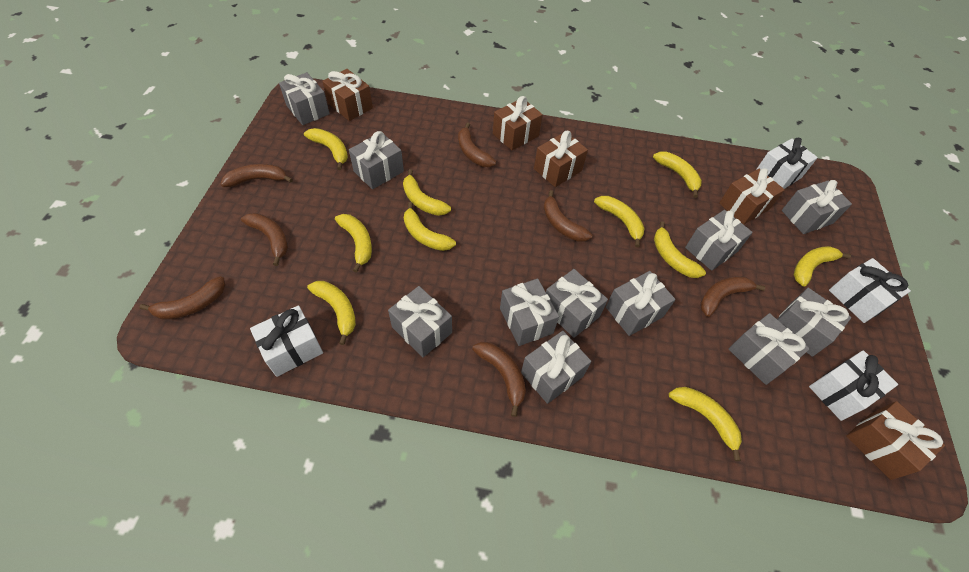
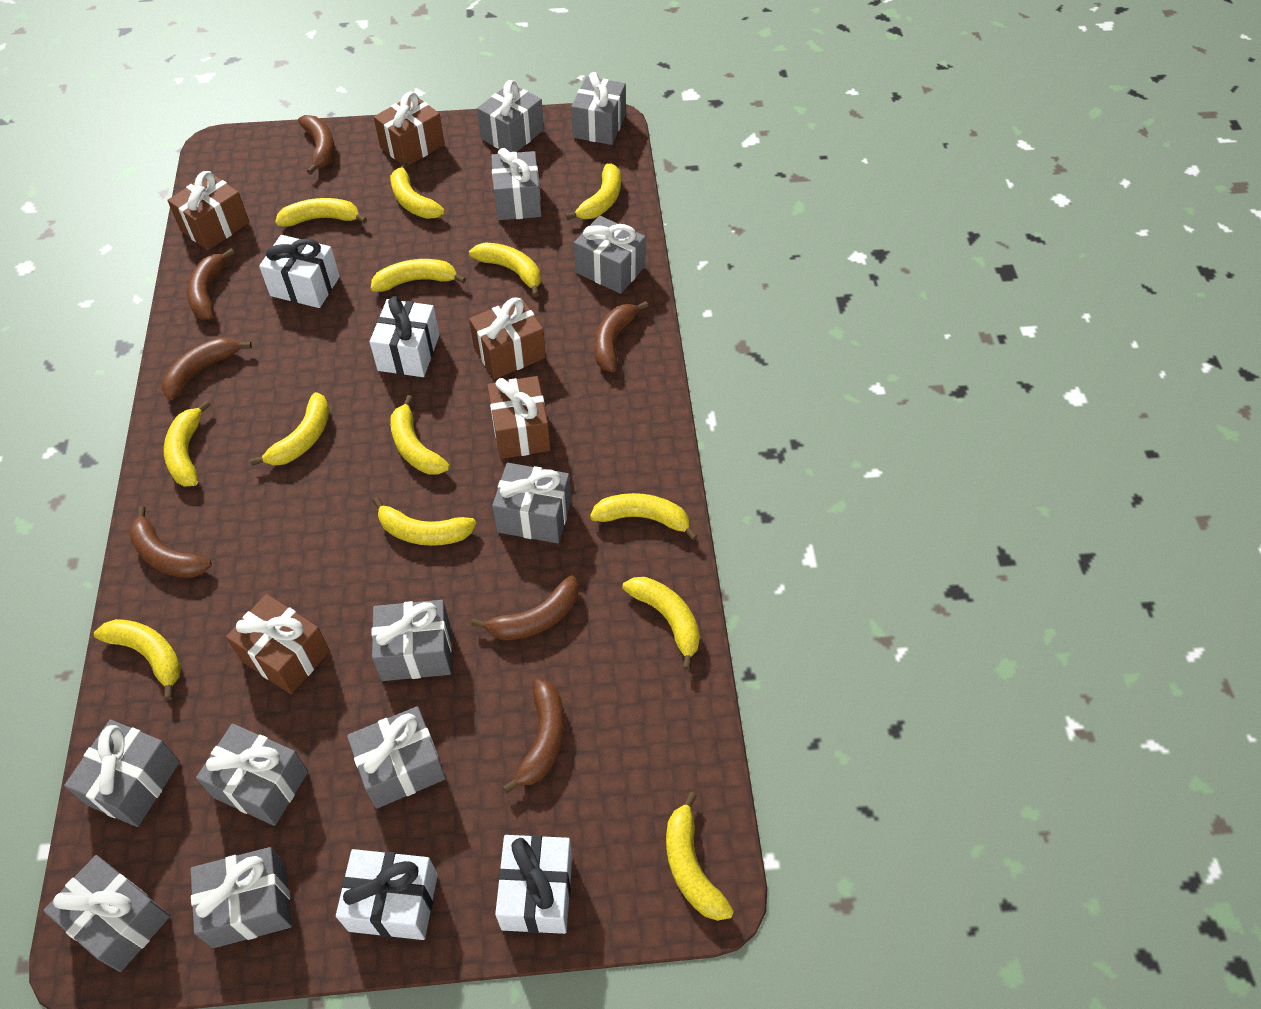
yellow banana: 10 -> 13

